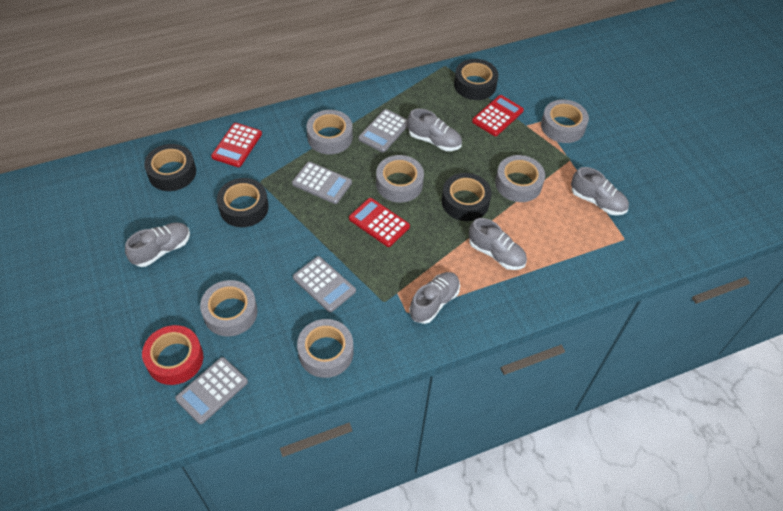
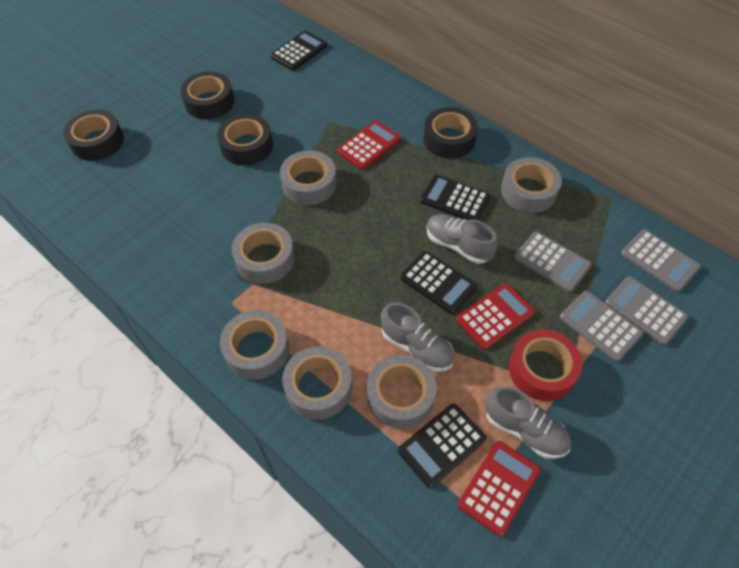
black calculator: 0 -> 4
grey shoe: 5 -> 3

